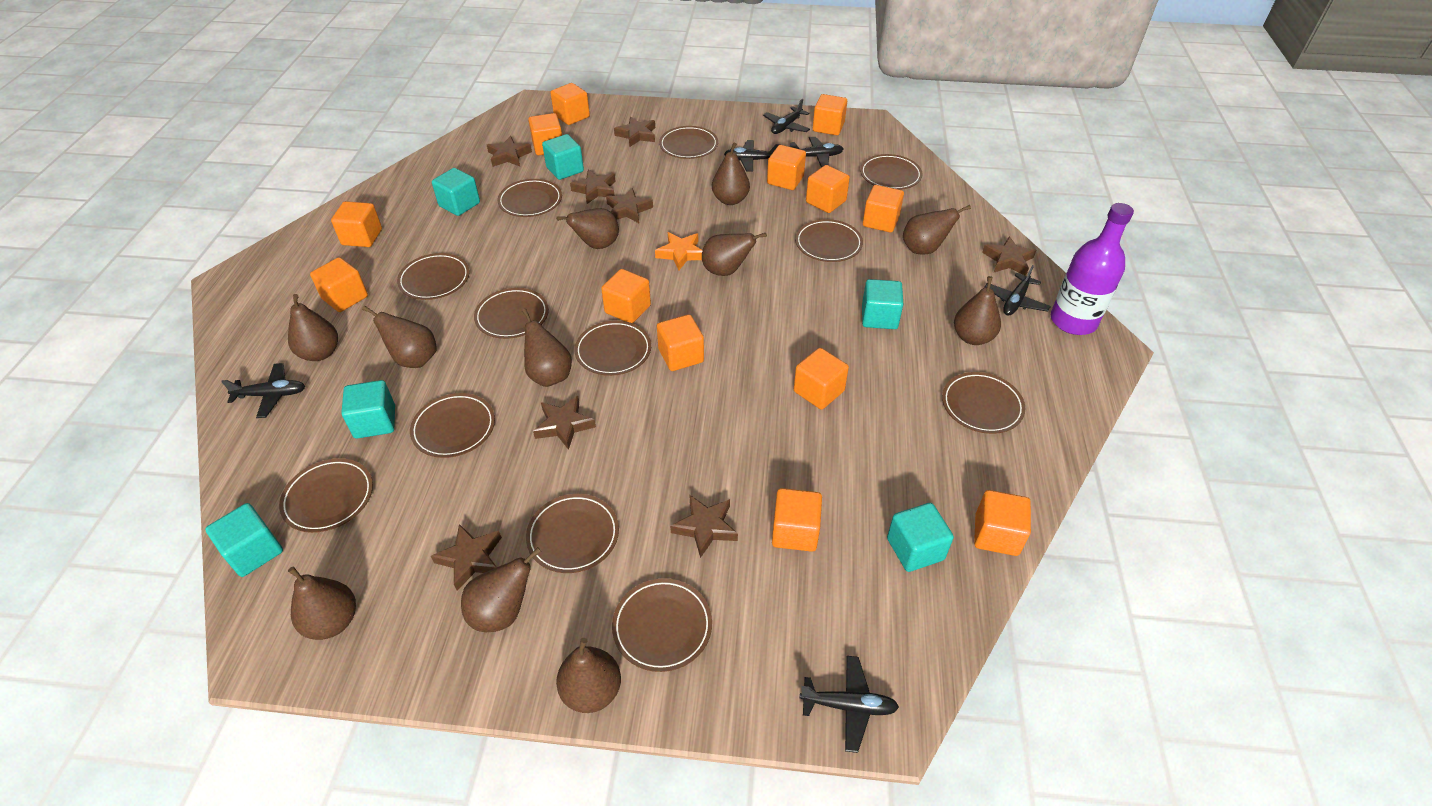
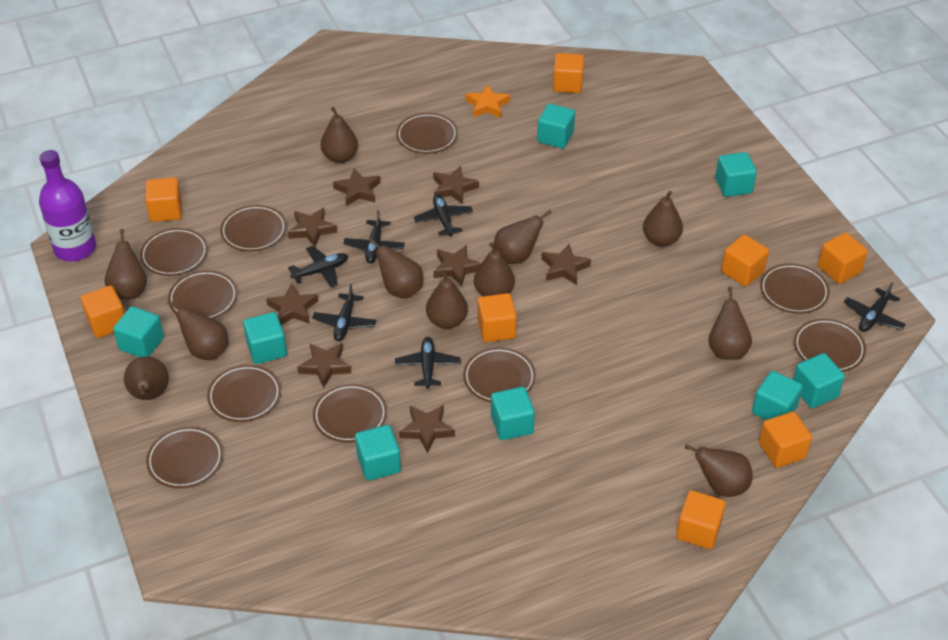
brown plate: 12 -> 10
orange cube: 13 -> 8
turquoise cube: 6 -> 8

